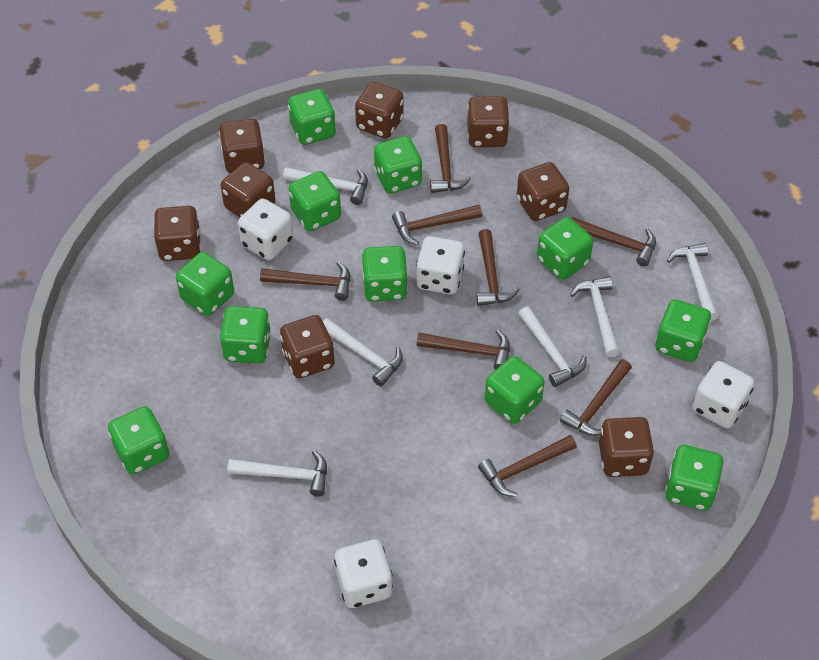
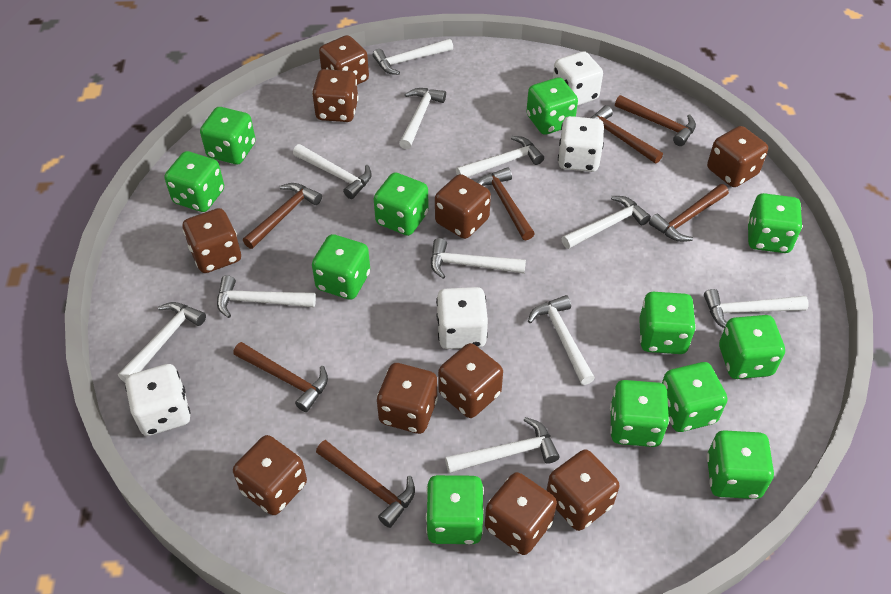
brown dice: 8 -> 10
brown hammer: 8 -> 7
green dice: 11 -> 12
white hammer: 6 -> 11

